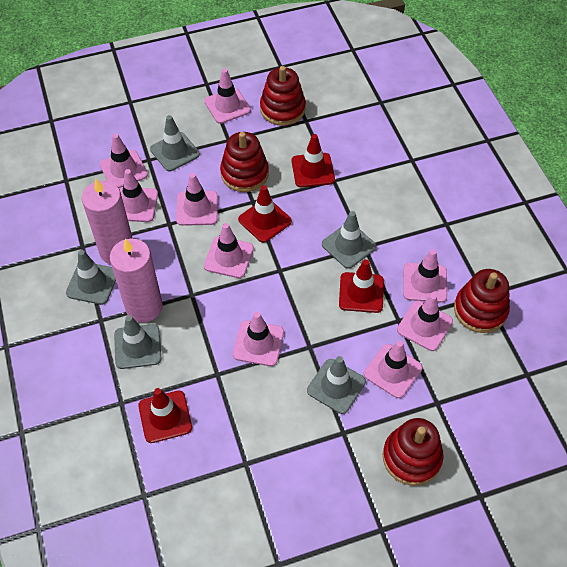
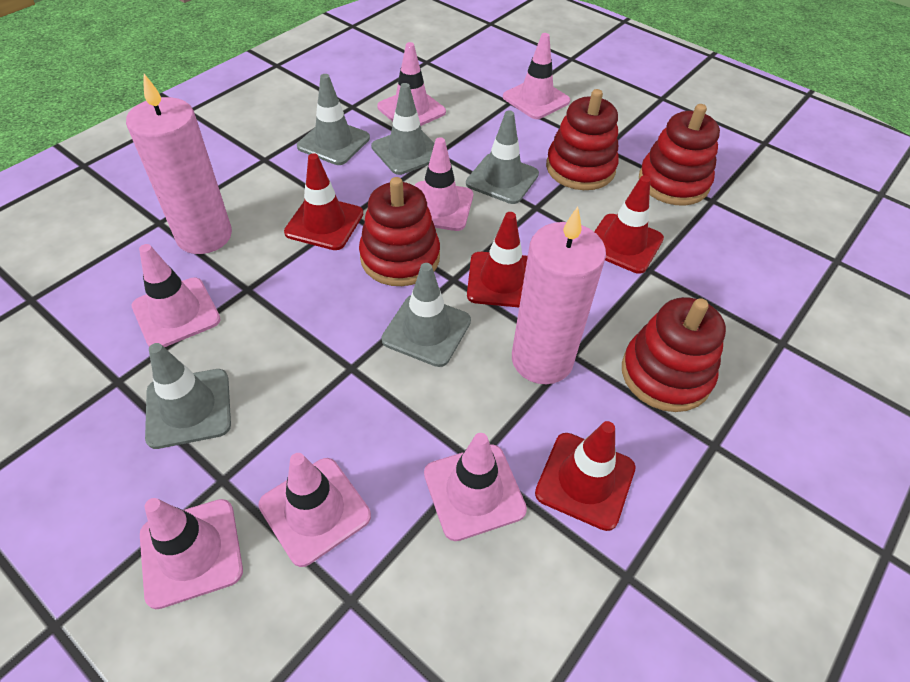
pink traffic cone: 9 -> 7

